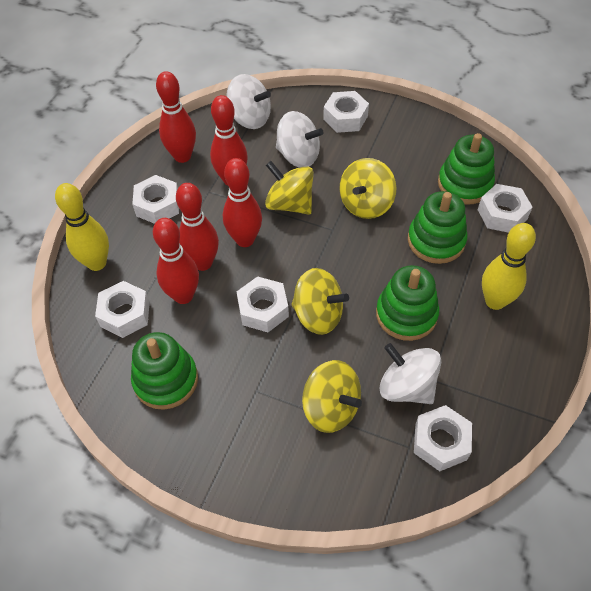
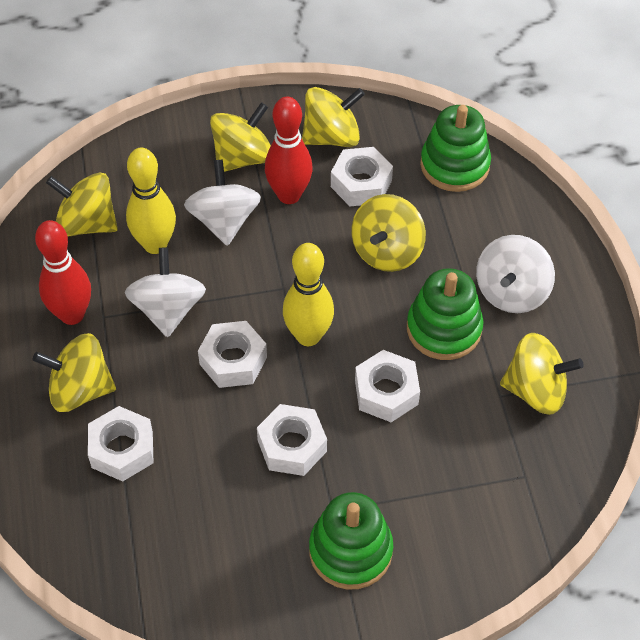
green stacking toy: 4 -> 3
red bowling pin: 5 -> 2
white nut: 6 -> 5
yellow spinning top: 4 -> 6

